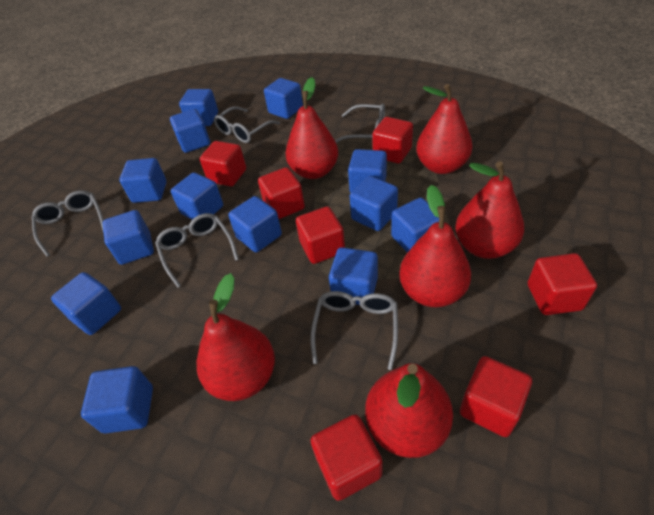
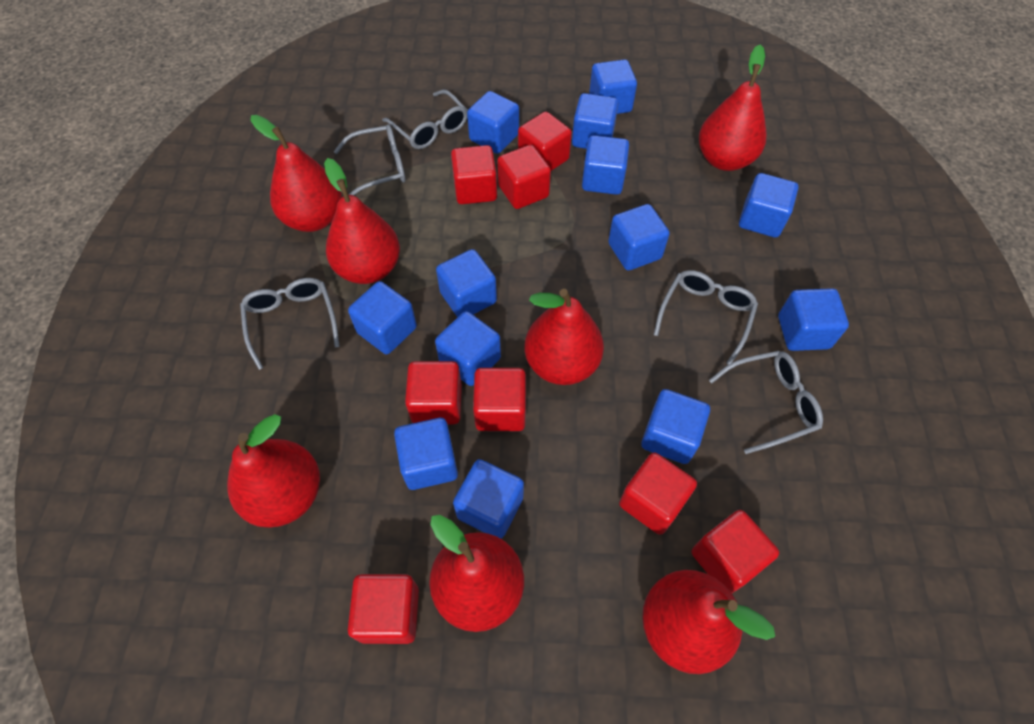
red cube: 7 -> 8
red pear: 6 -> 7

